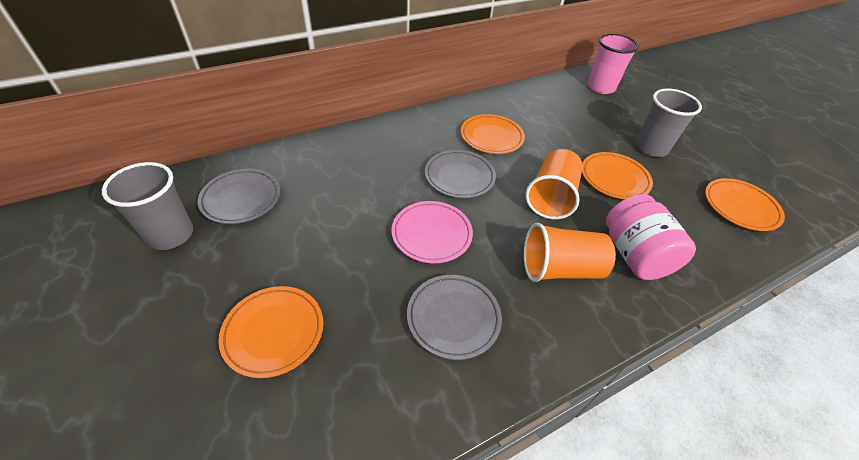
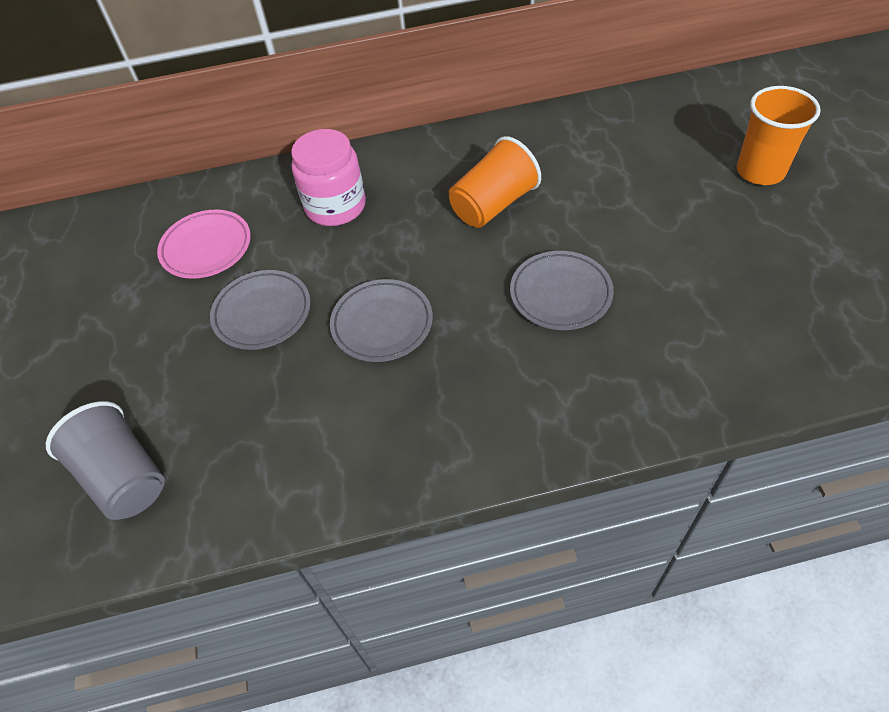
grey cup: 2 -> 1
orange plate: 4 -> 0
pink cup: 1 -> 0

